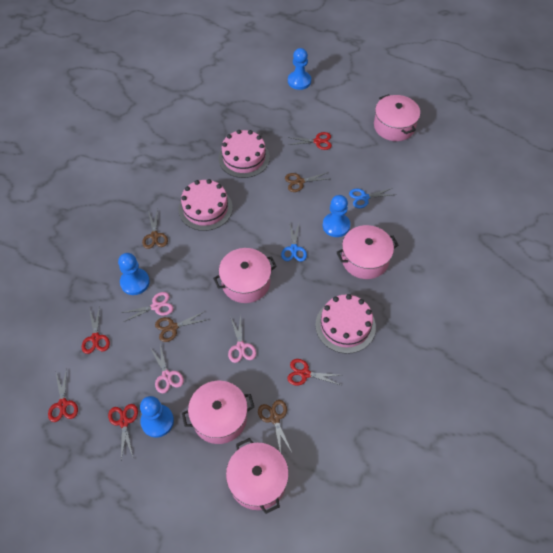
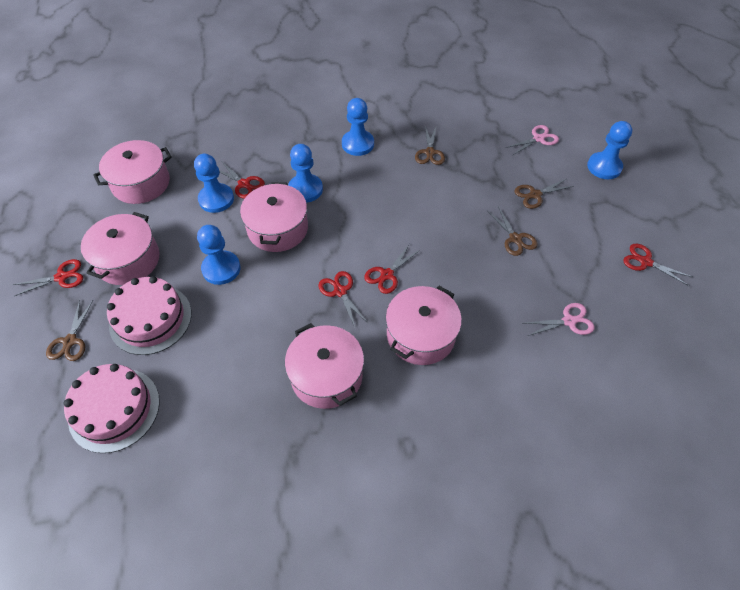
blue pawn: 4 -> 5
blue scissors: 2 -> 0
pink cake: 3 -> 2
pink scissors: 3 -> 2

